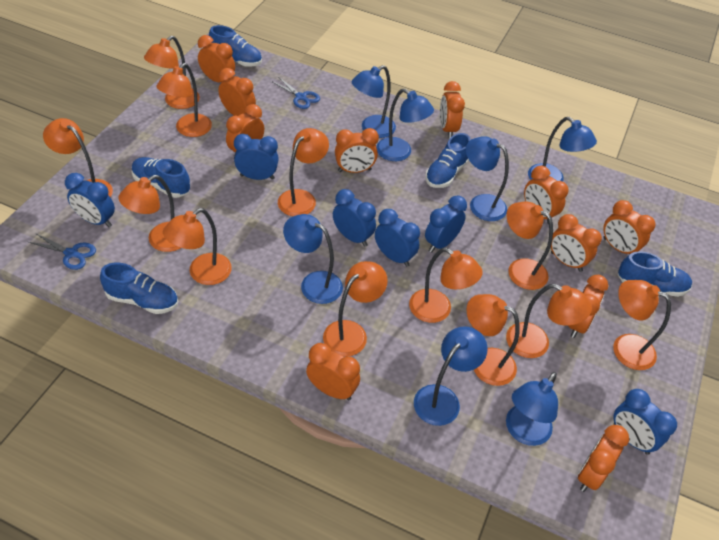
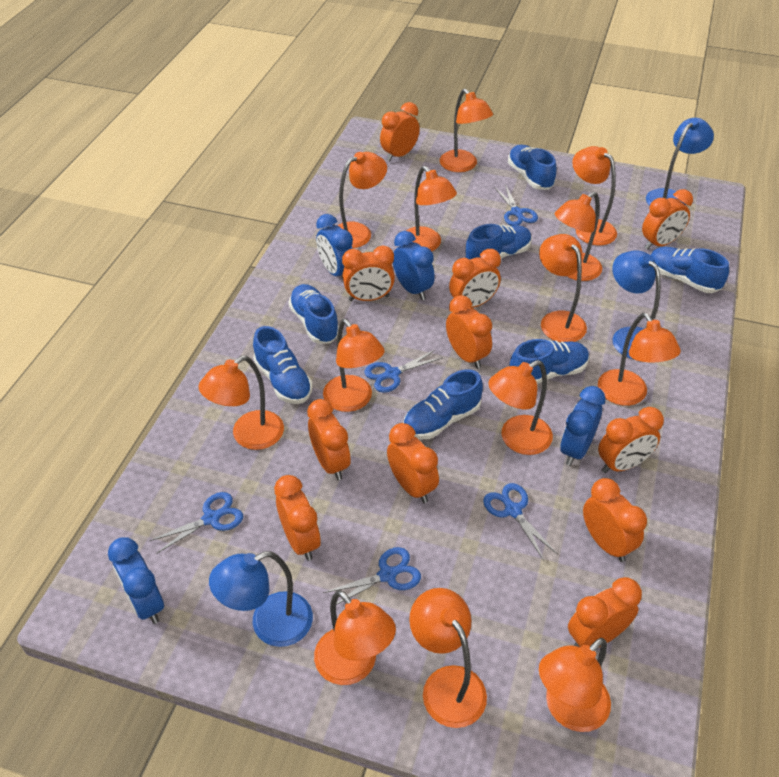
blue clock: 6 -> 4
blue lamp: 7 -> 3
blue scissors: 2 -> 5
blue shoe: 5 -> 7
orange lamp: 12 -> 13

